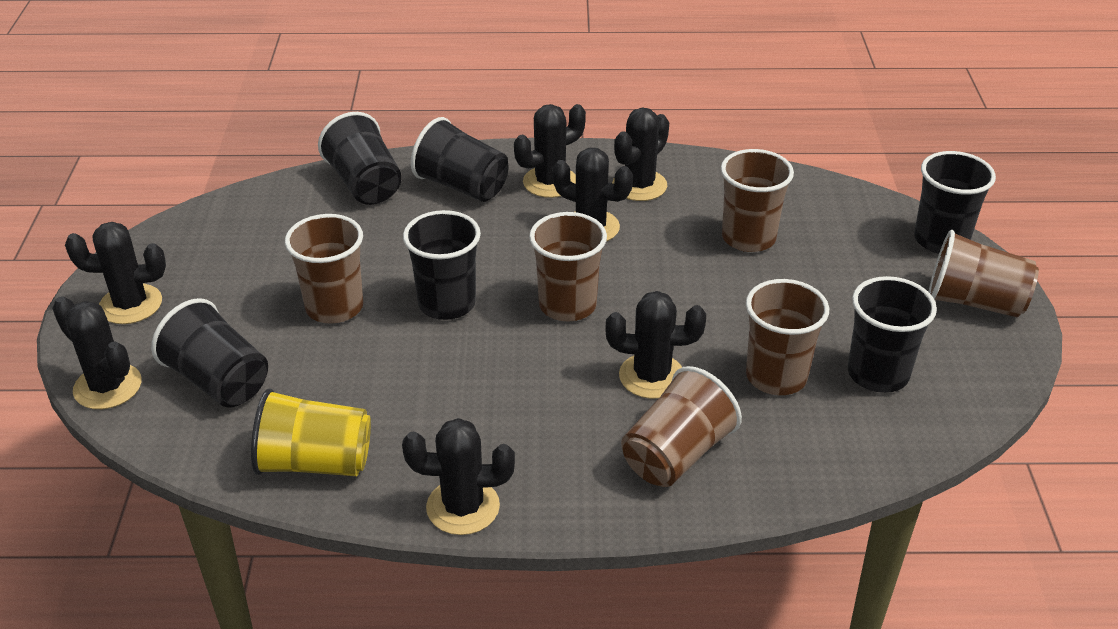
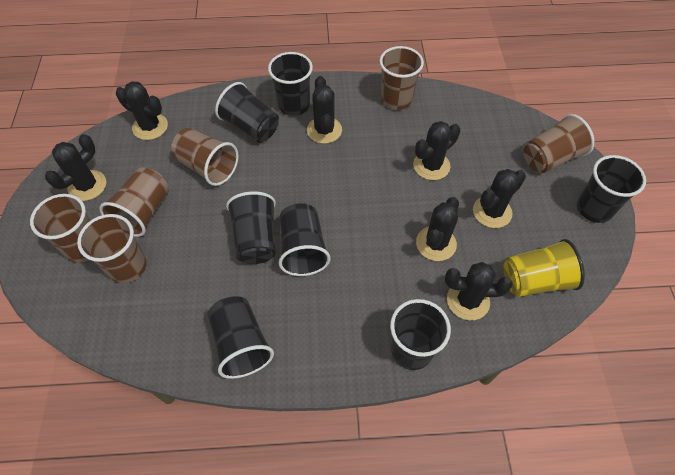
black cup: 6 -> 7

